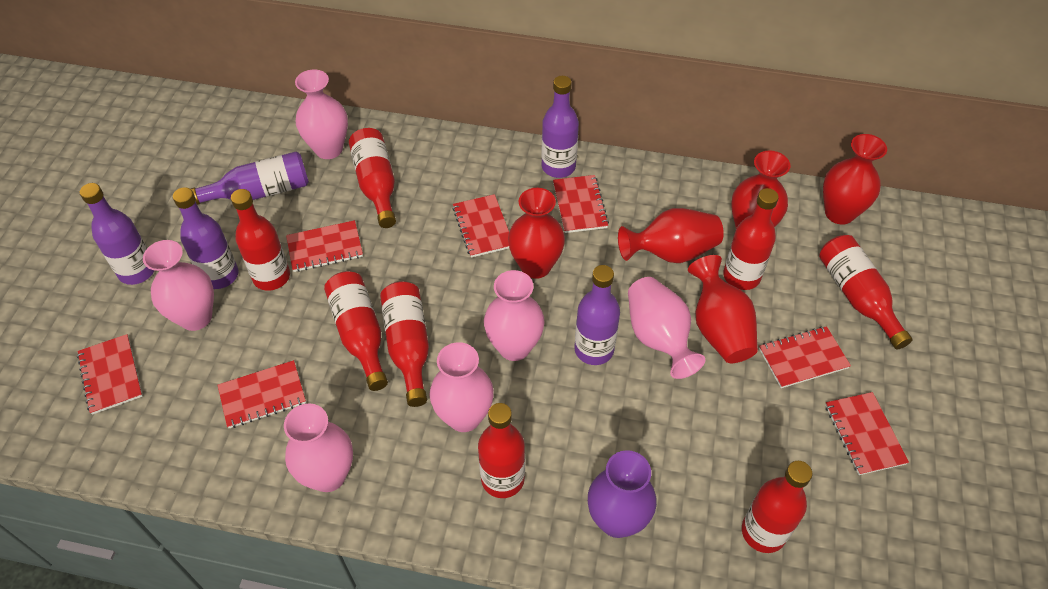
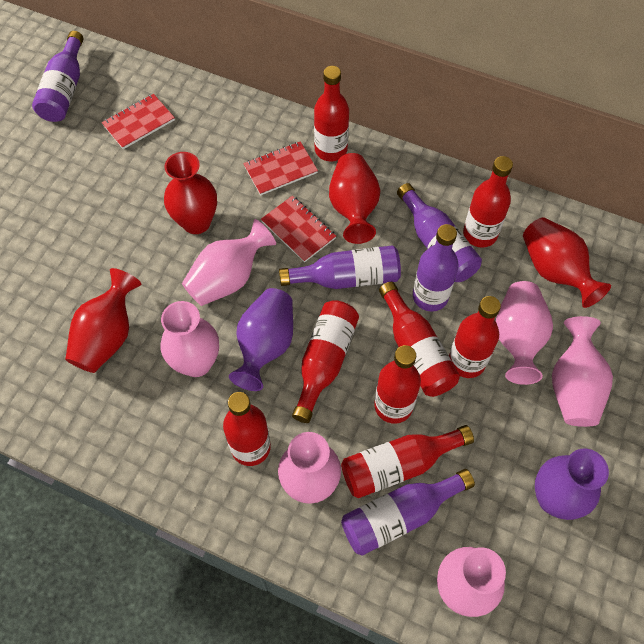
purple vase: 1 -> 2
red notebook: 7 -> 3
red vase: 5 -> 4

